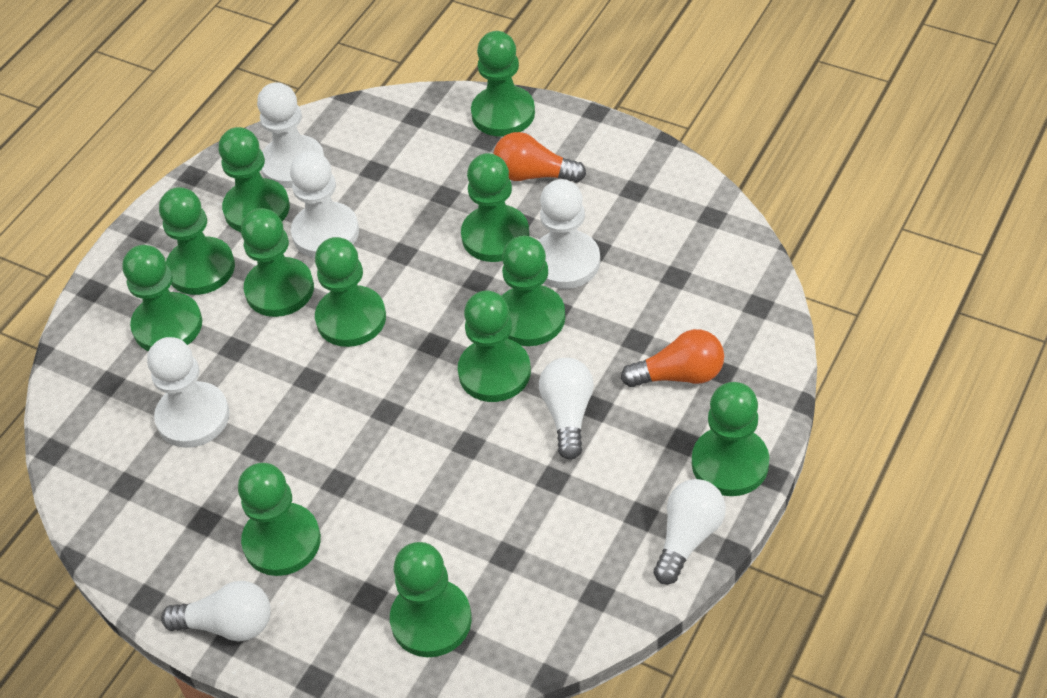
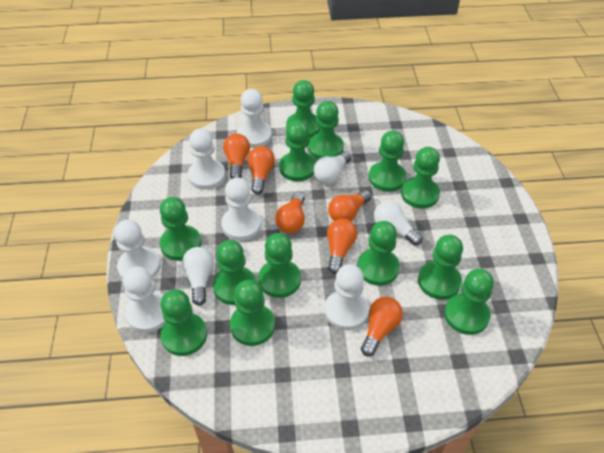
green pawn: 12 -> 13
orange light bulb: 2 -> 6
white pawn: 4 -> 6

